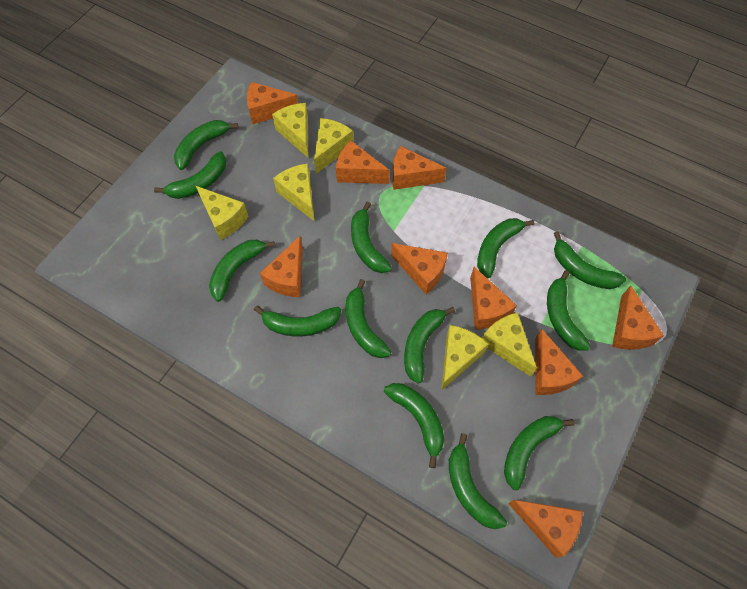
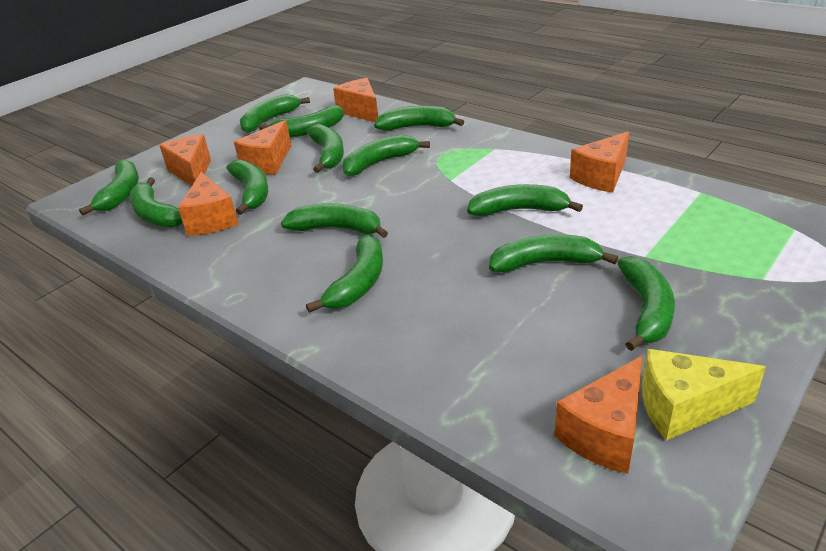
orange cheese: 9 -> 6
yellow cheese: 6 -> 1

